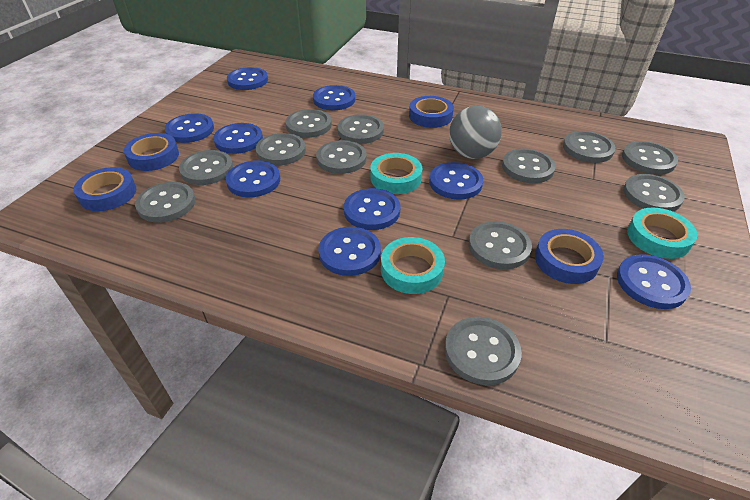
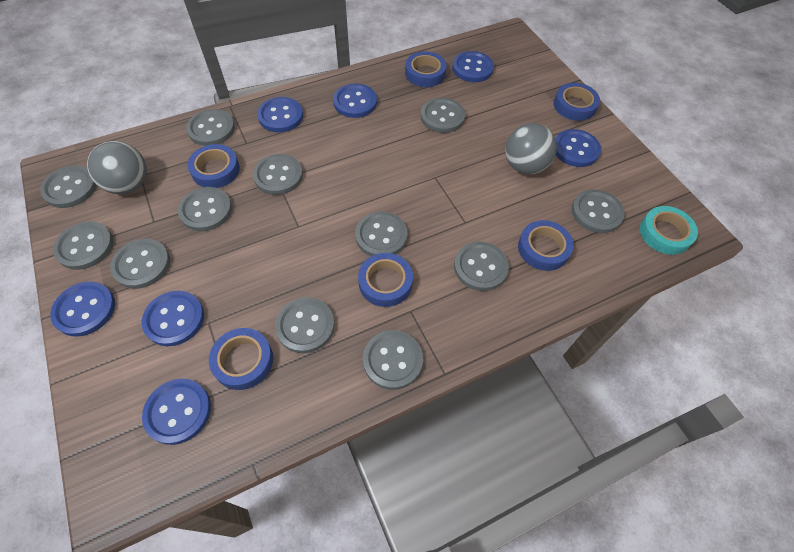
blue button: 9 -> 7
blue tape: 4 -> 6
grey ball: 1 -> 2
turquoise tape: 3 -> 1

